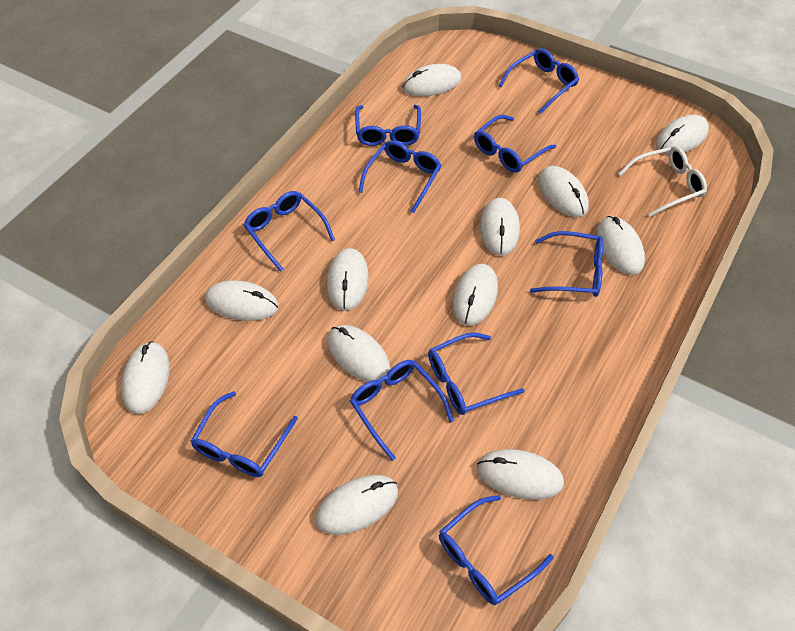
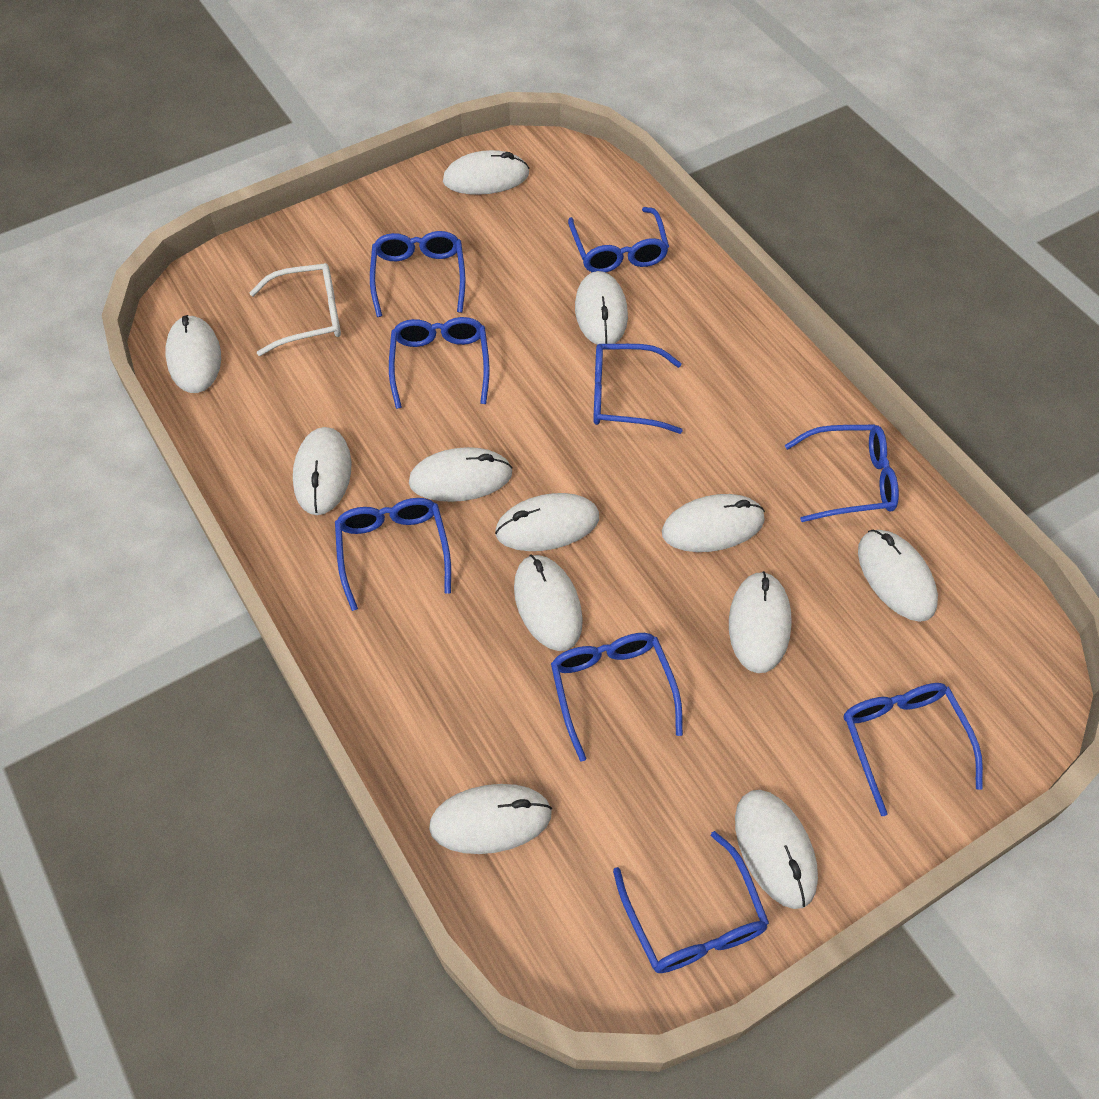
blue glasses: 10 -> 9

